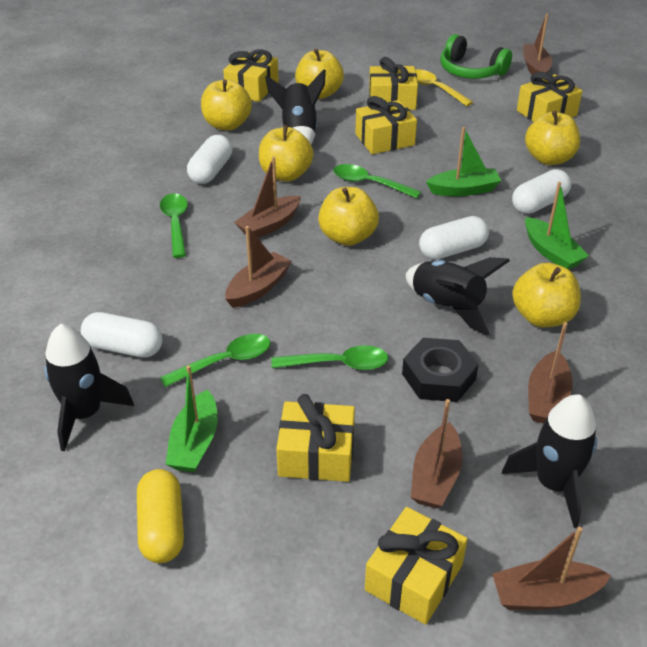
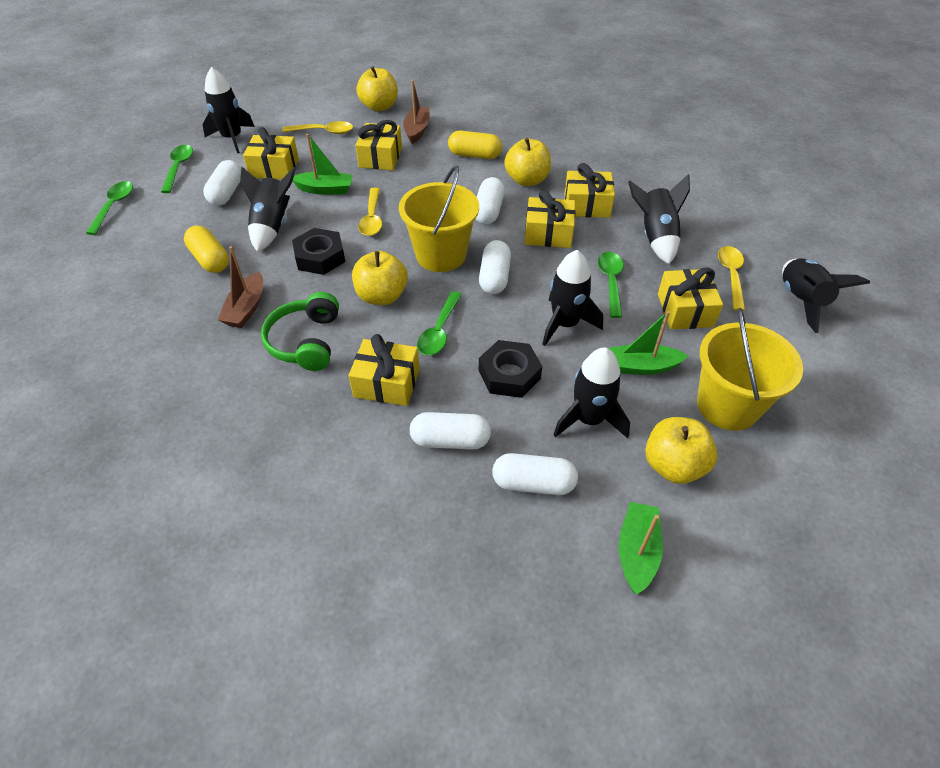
black nut: 1 -> 2
black rocket: 4 -> 6
brown boat: 6 -> 2
white capsule: 4 -> 5
yellow apple: 6 -> 4
yellow bucket: 0 -> 2
yellow capsule: 1 -> 2
yellow spoon: 1 -> 3

